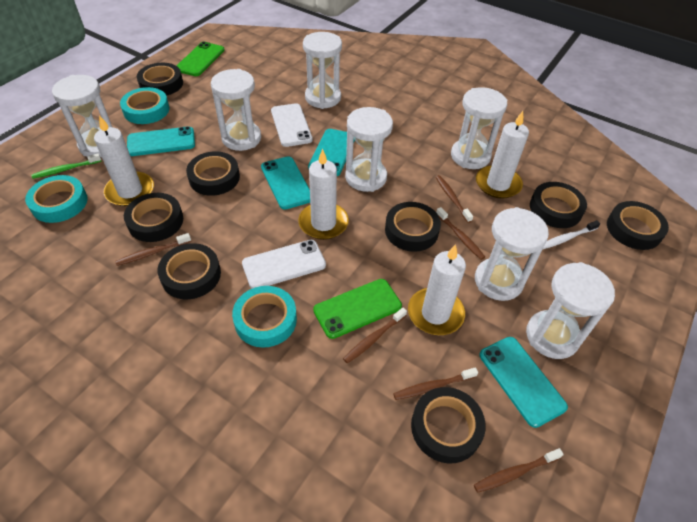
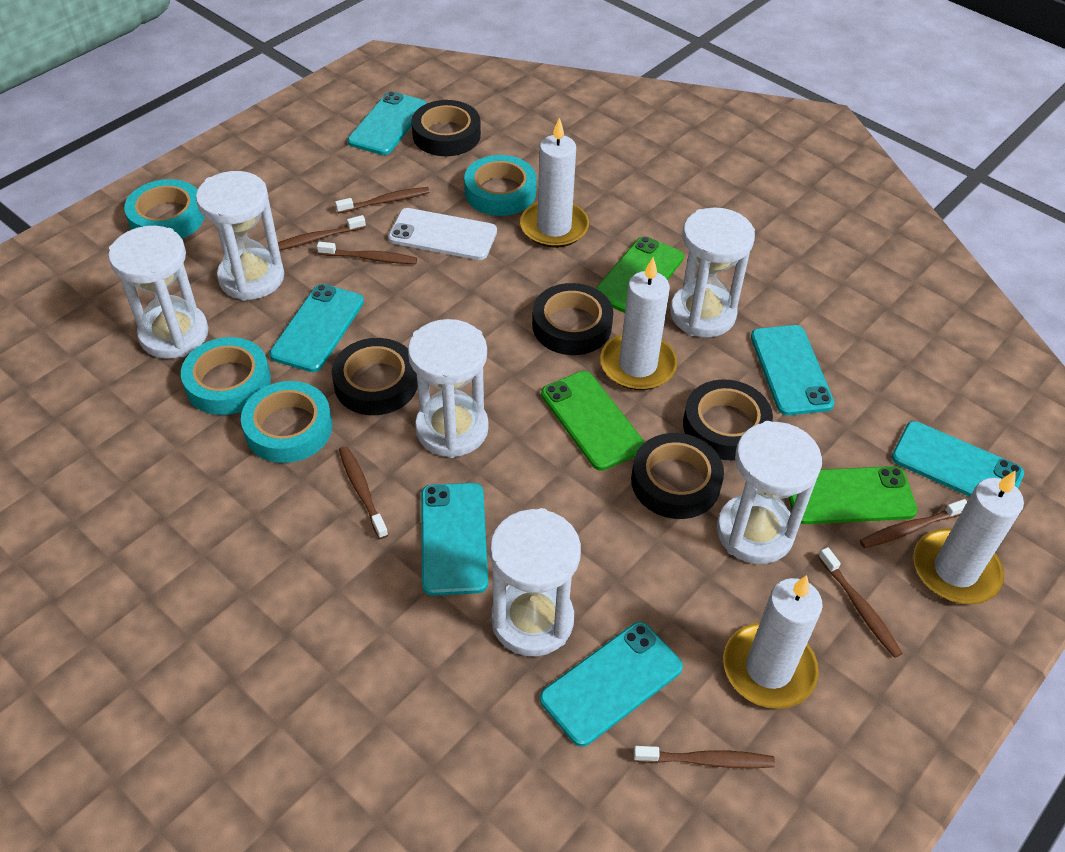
black tape: 8 -> 5
brown toothbrush: 6 -> 7
green phone: 2 -> 3
green toothbrush: 1 -> 0
turquoise phone: 4 -> 6
turquoise tape: 3 -> 4
white hourglass: 7 -> 6
white phone: 2 -> 1
white toothbrush: 1 -> 0

